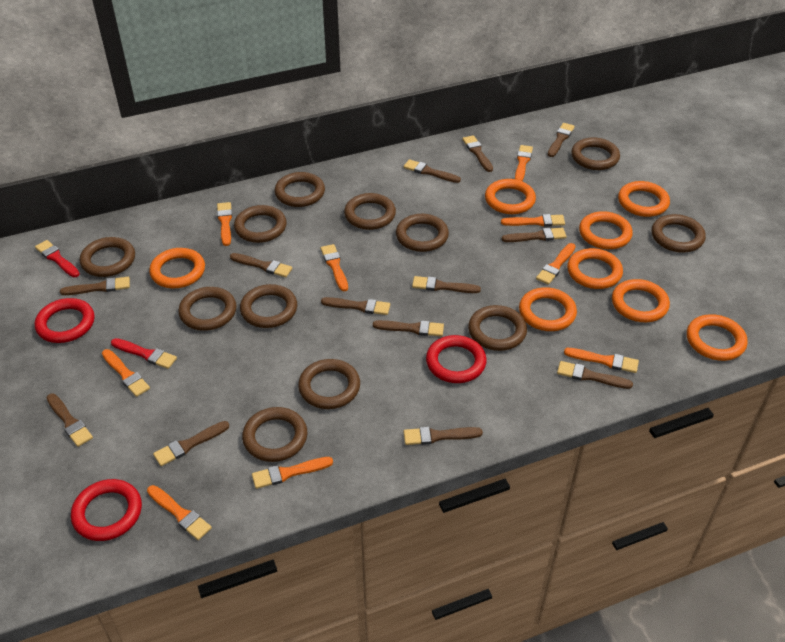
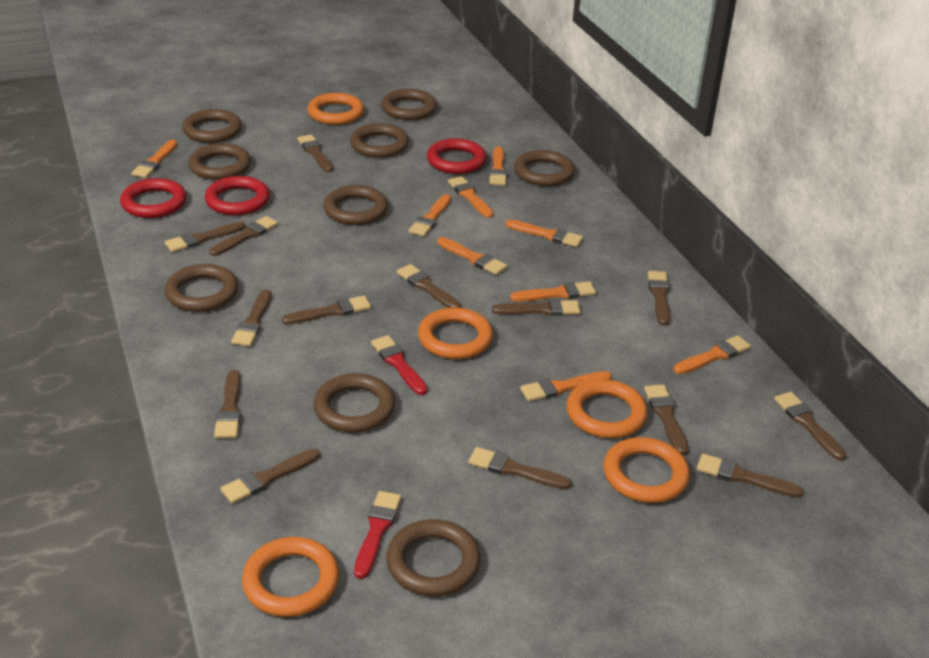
brown brush: 13 -> 14
brown ring: 12 -> 9
orange ring: 8 -> 5

